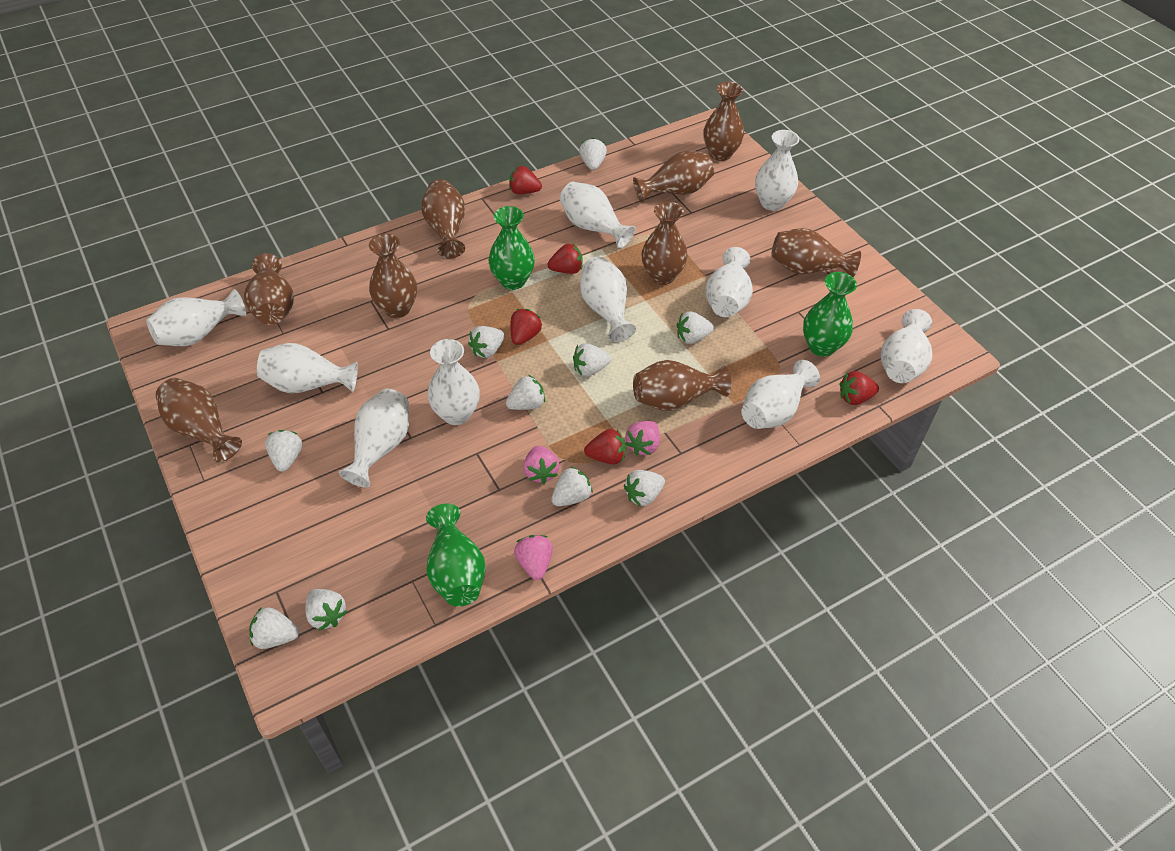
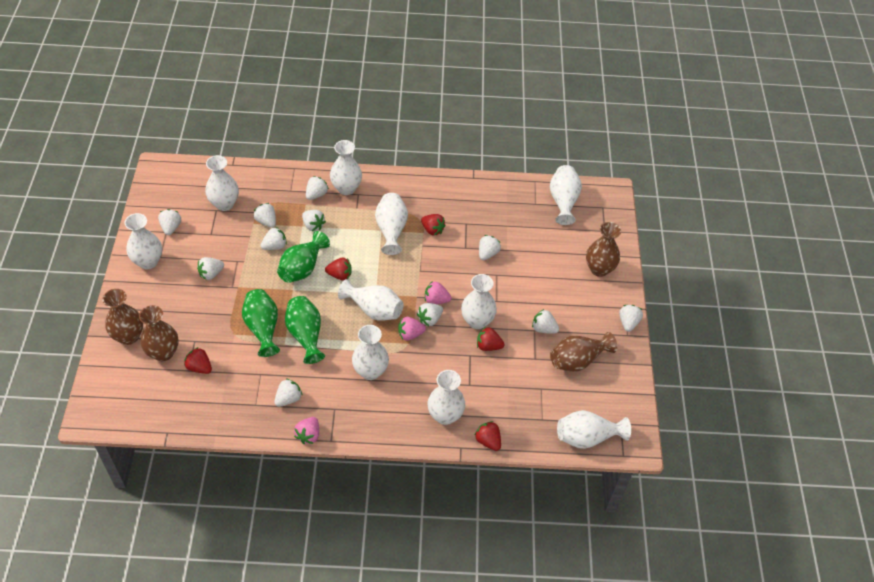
brown vase: 9 -> 4
white strawberry: 10 -> 11

